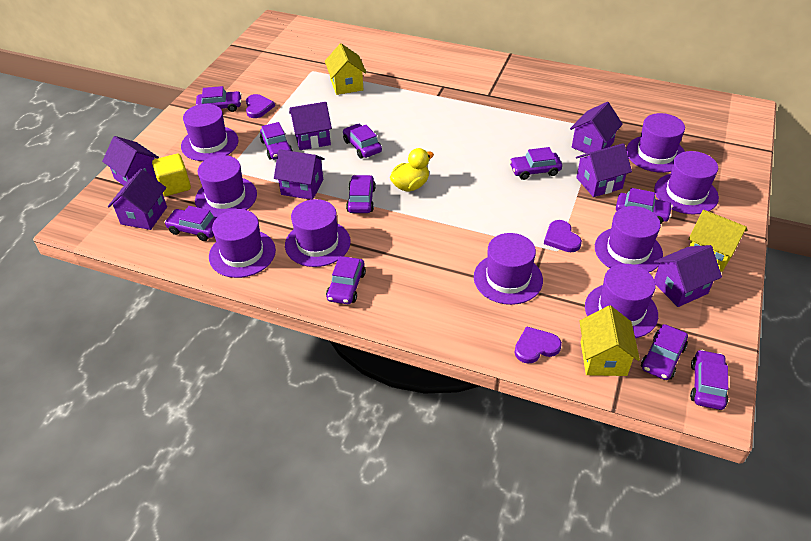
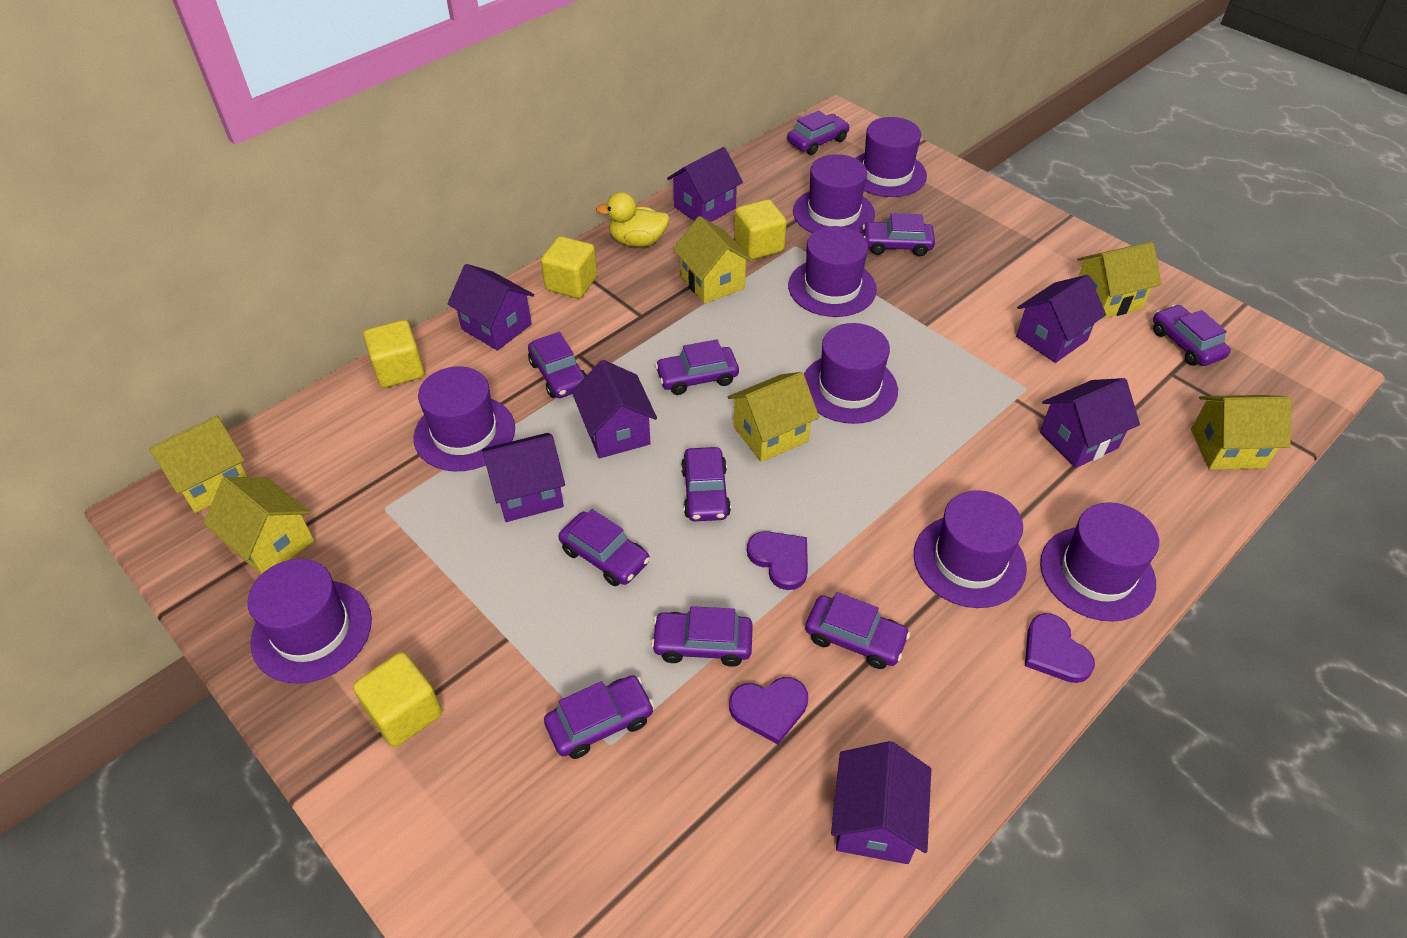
purple hat: 9 -> 8
yellow cube: 1 -> 4
yellow house: 3 -> 6

